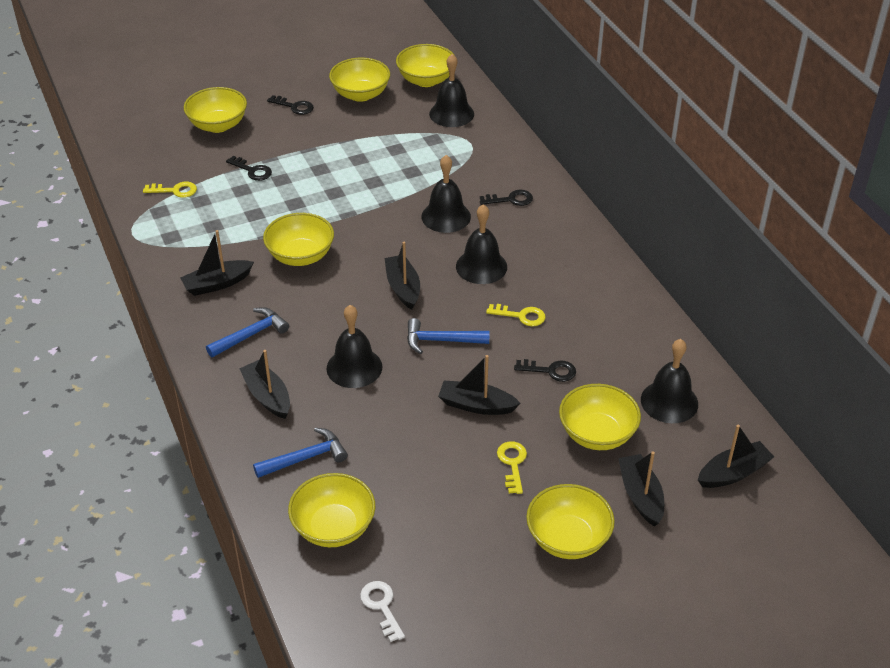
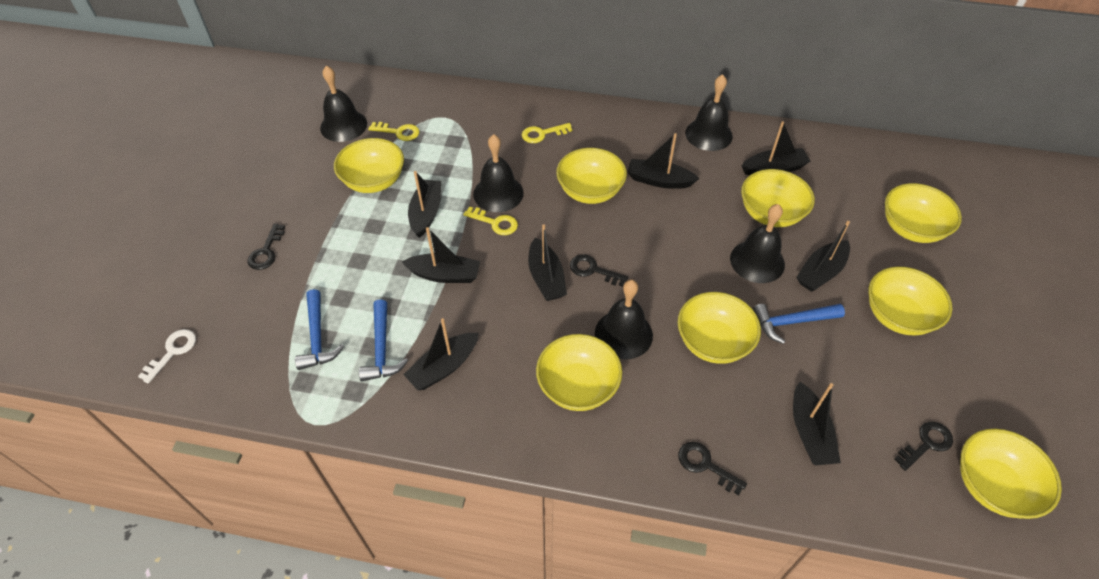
black boat: 6 -> 8
yellow bowl: 7 -> 8

